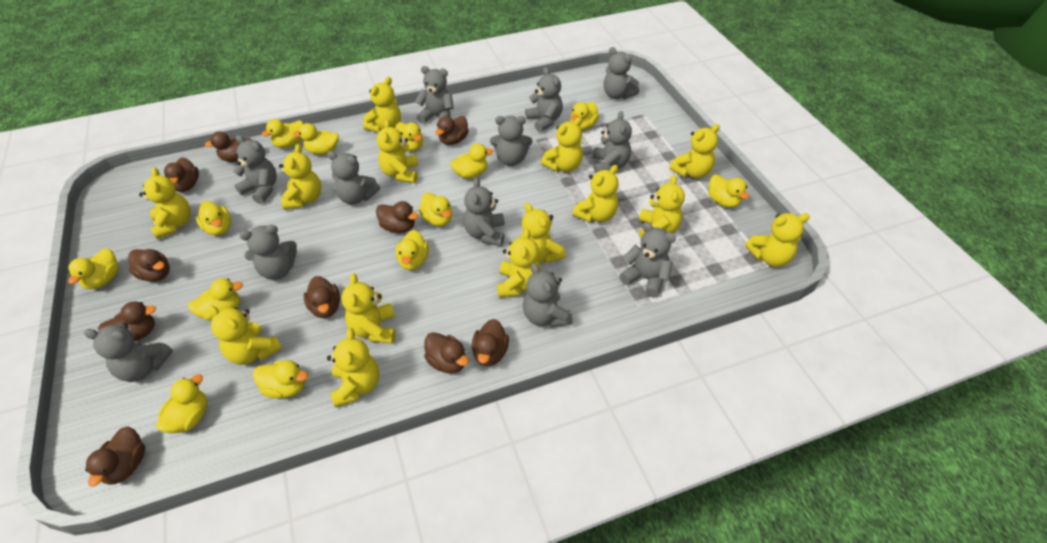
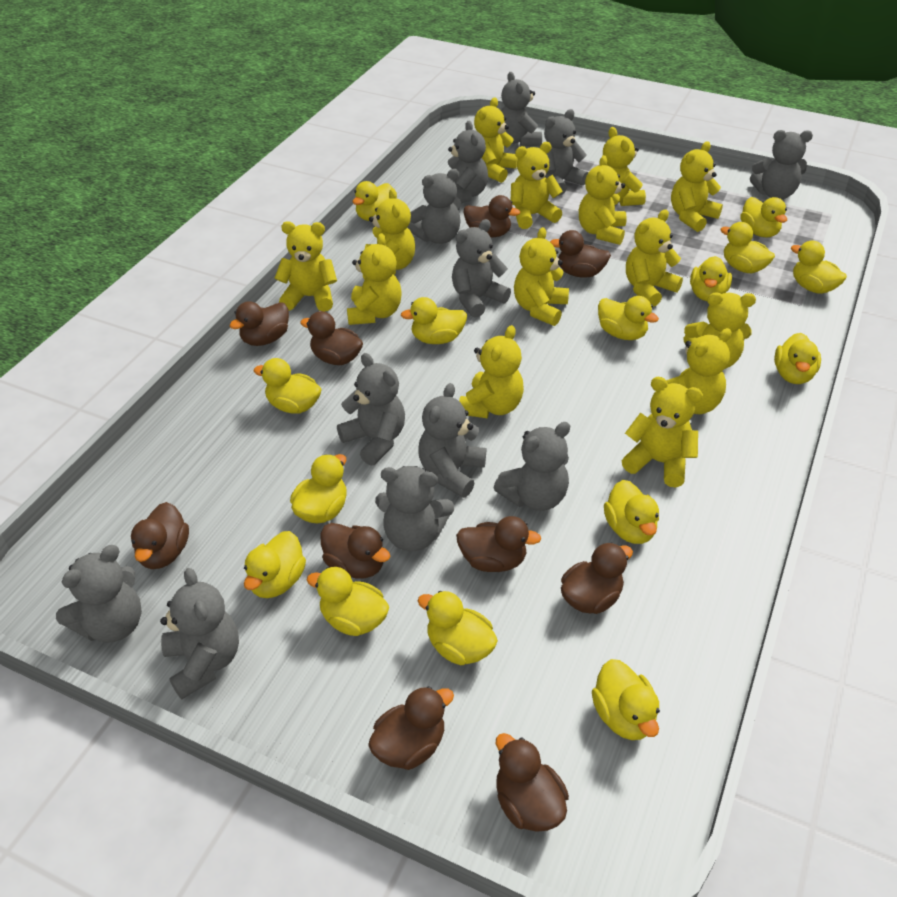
yellow duck: 13 -> 15

